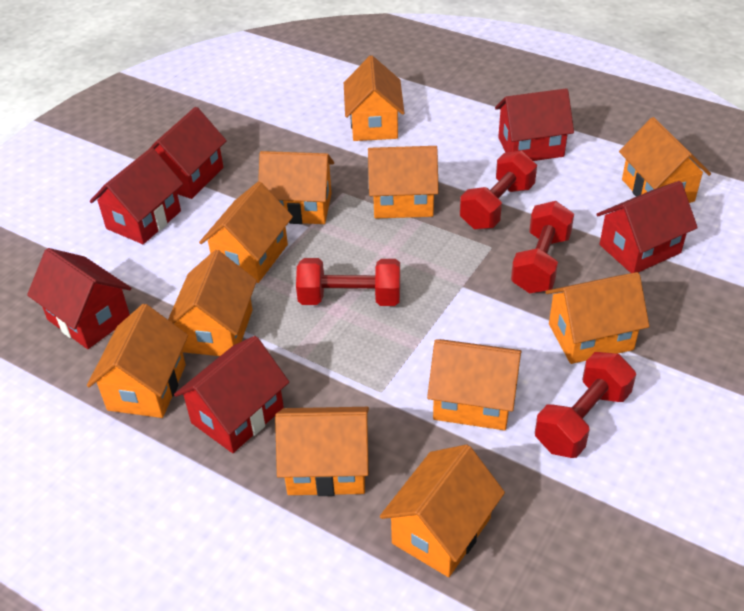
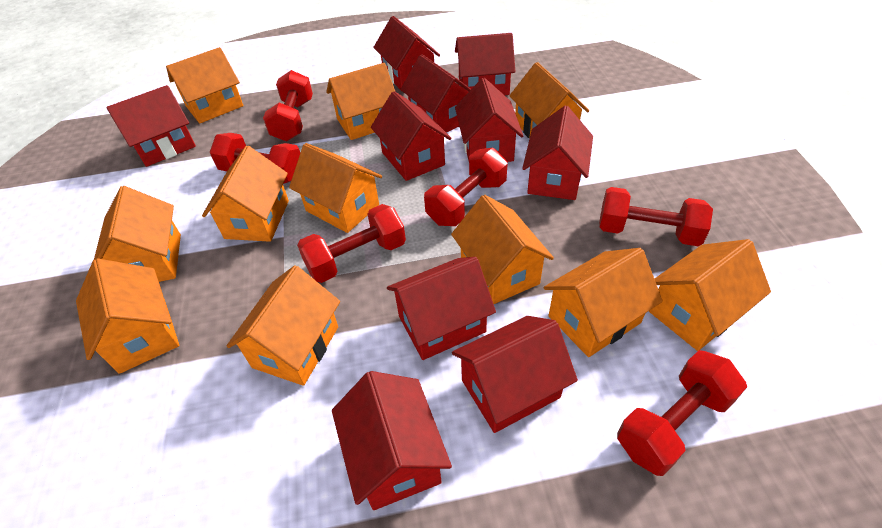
red dumbbell: 4 -> 6
red house: 6 -> 10

